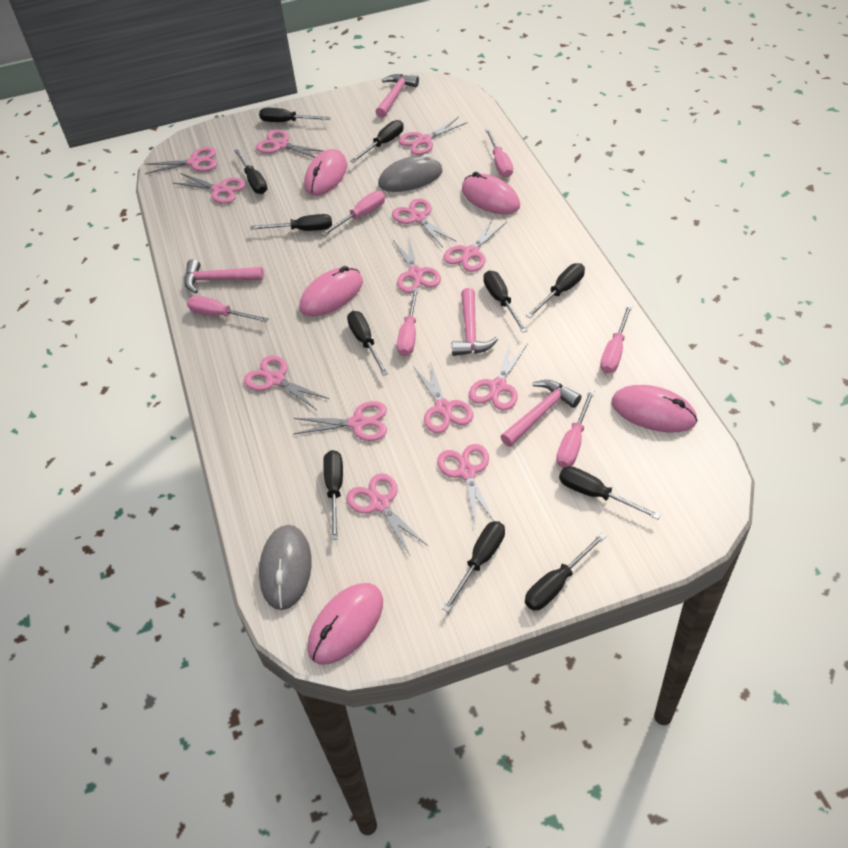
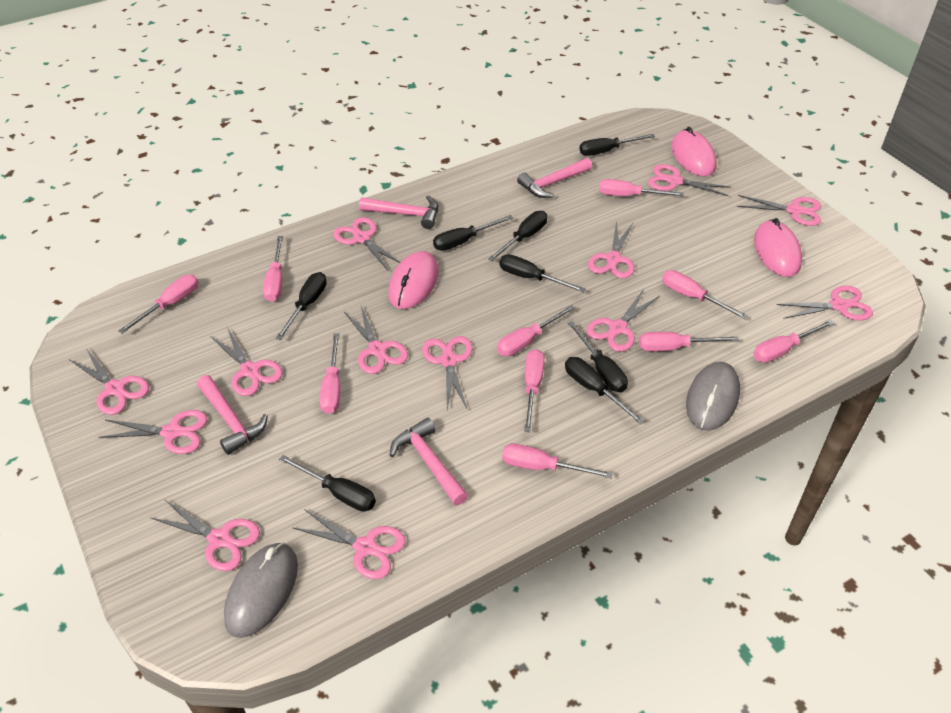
black screwdriver: 11 -> 8
pink mouse: 5 -> 3
pink screwdriver: 6 -> 10

